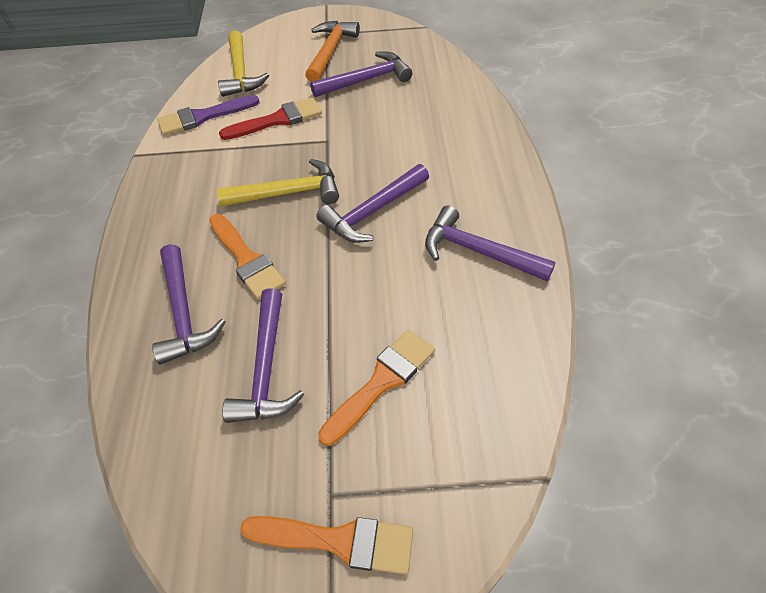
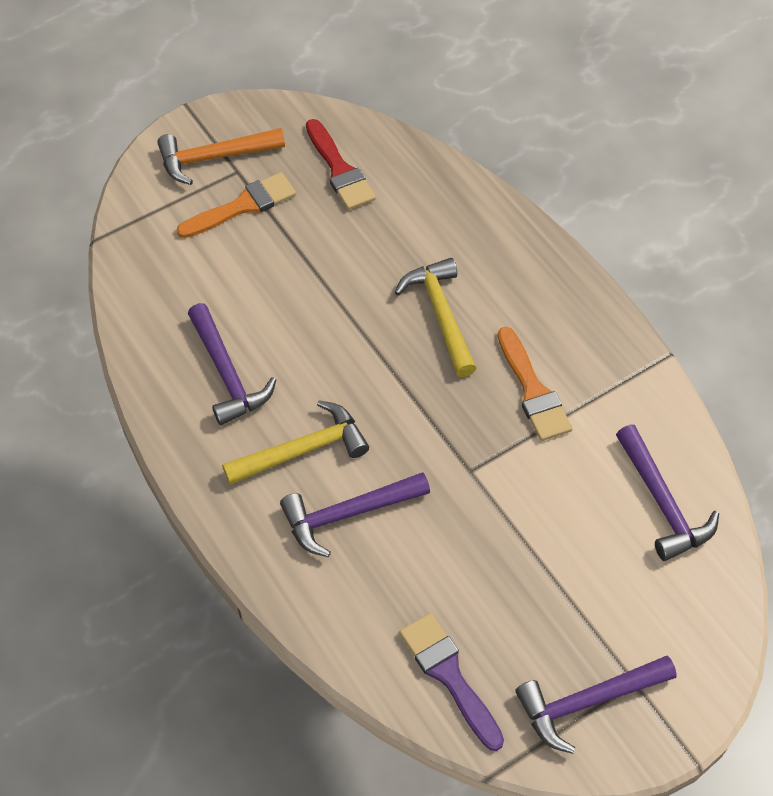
orange brush: 3 -> 2
purple hammer: 5 -> 4

